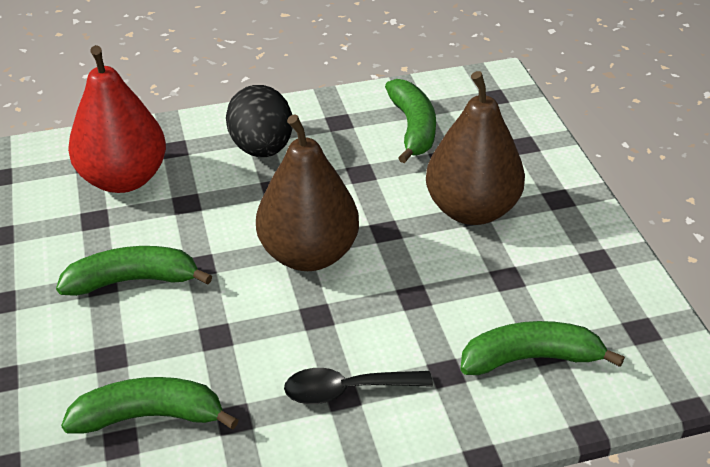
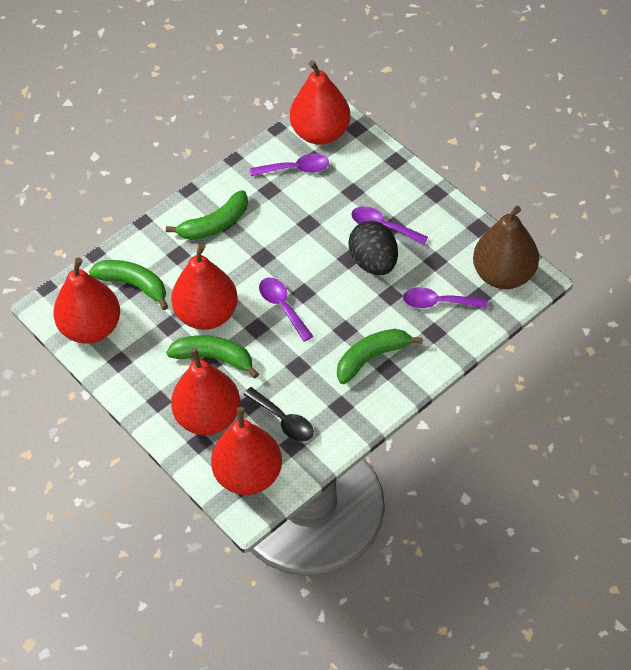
brown pear: 2 -> 1
purple spoon: 0 -> 4
red pear: 1 -> 5

